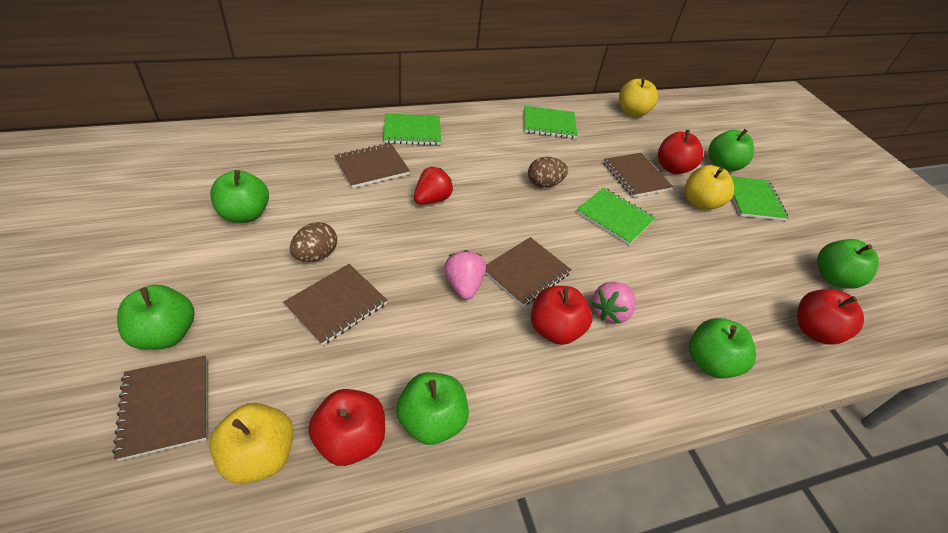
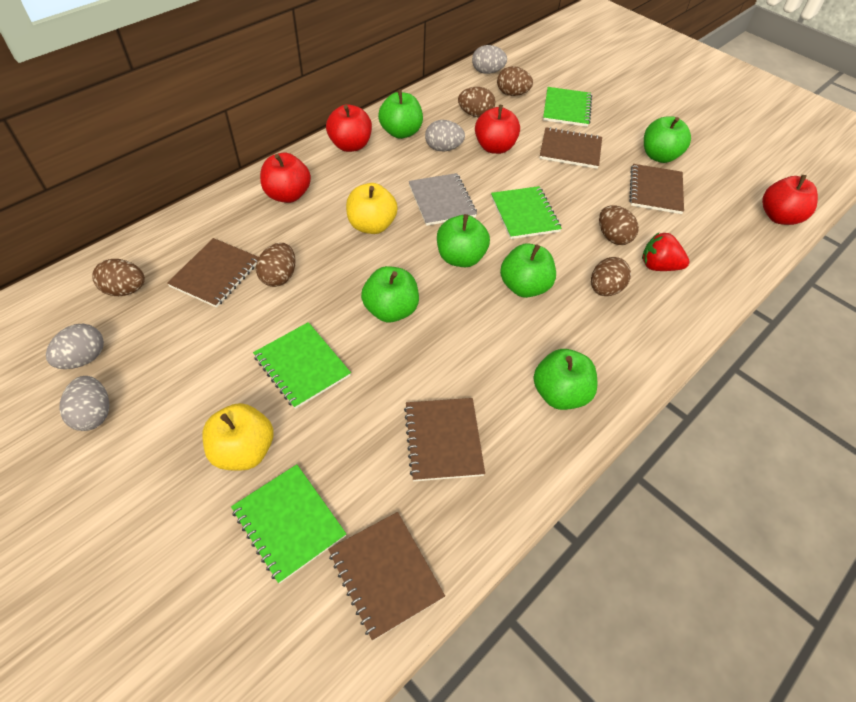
brown egg: 2 -> 6
grey egg: 0 -> 4
grey notebook: 0 -> 1
pink strawberry: 2 -> 0
yellow apple: 3 -> 2

